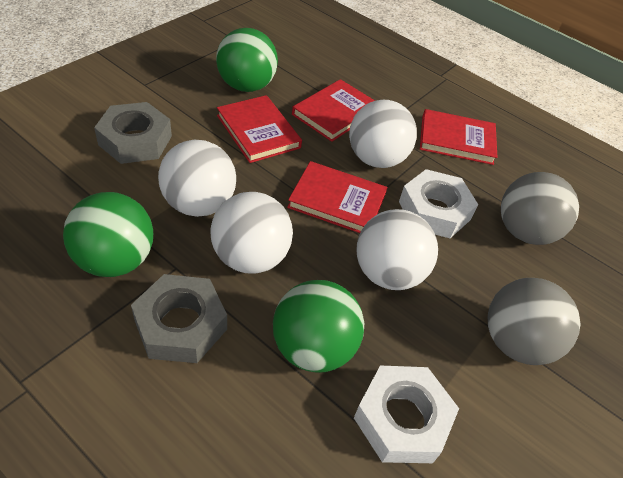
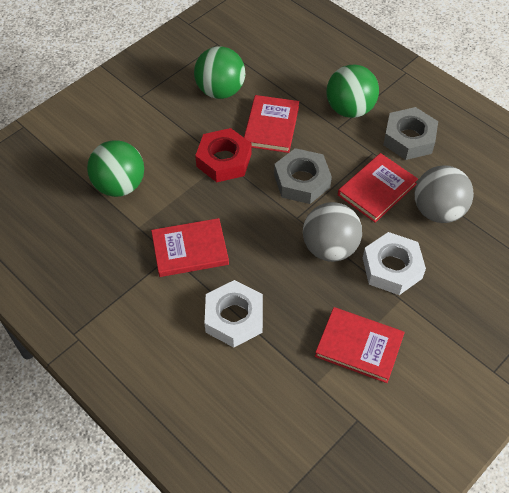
red nut: 0 -> 1
white ball: 4 -> 0

